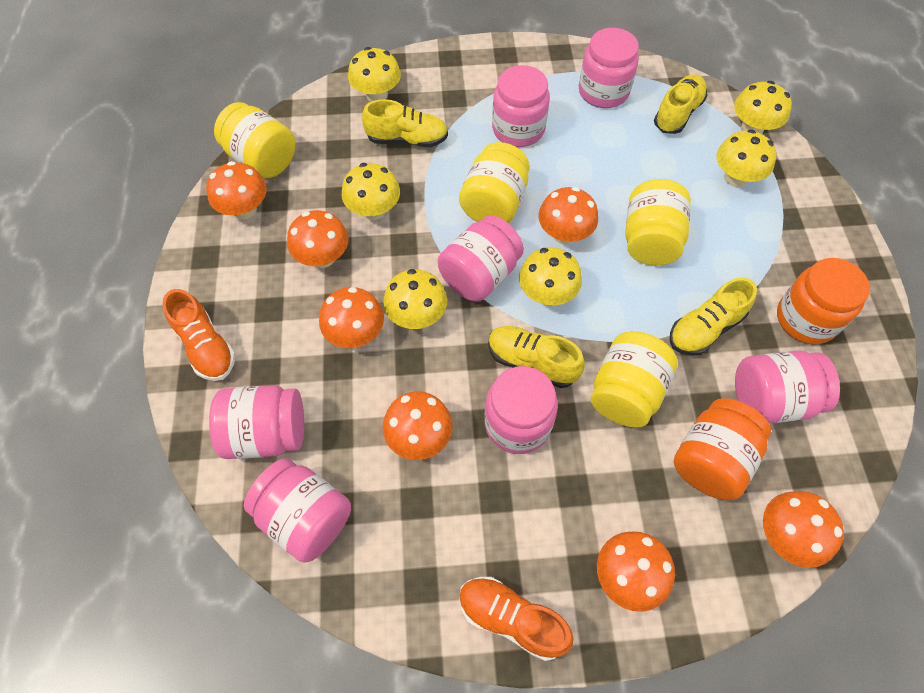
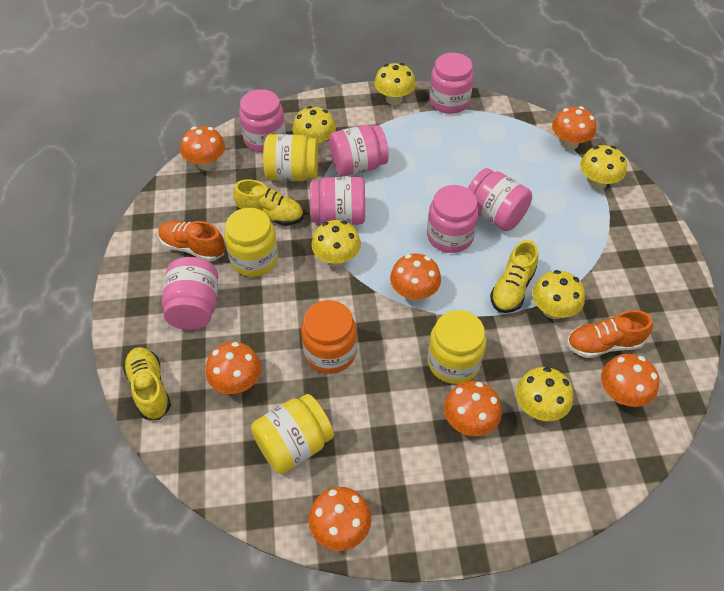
orange jar: 2 -> 1
yellow shoe: 4 -> 3

